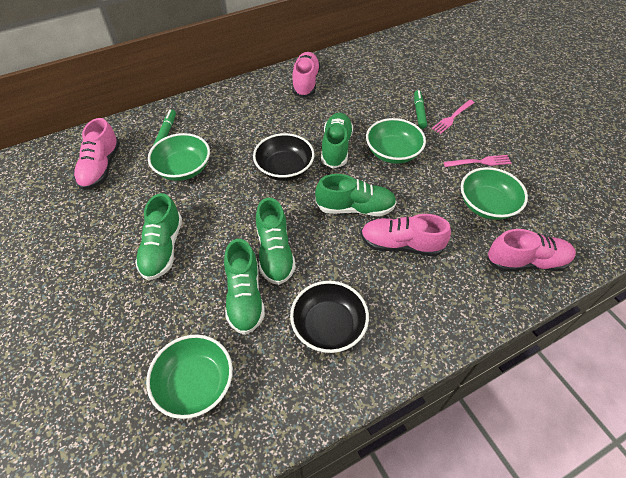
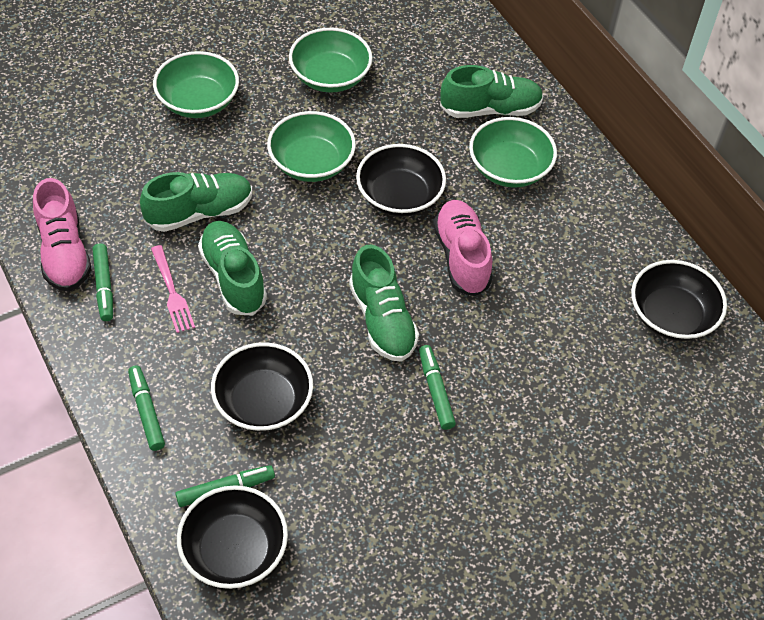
black bowl: 2 -> 4
green marker: 2 -> 4
green shoe: 5 -> 4
pink fork: 2 -> 1
pink shoe: 4 -> 2

